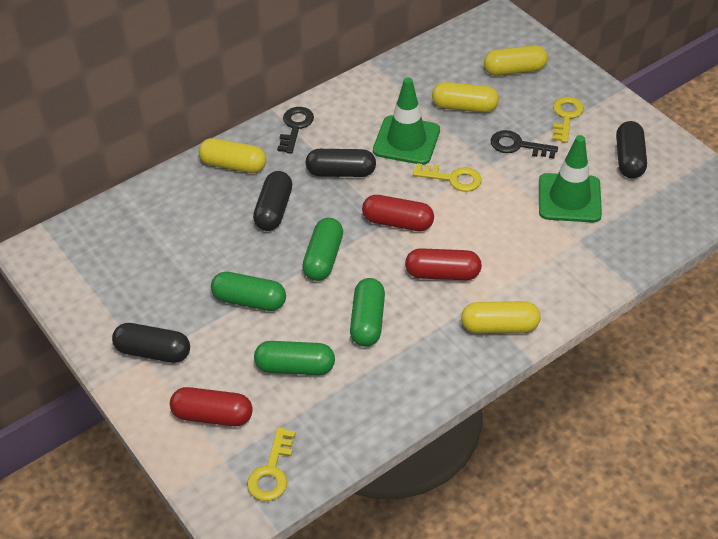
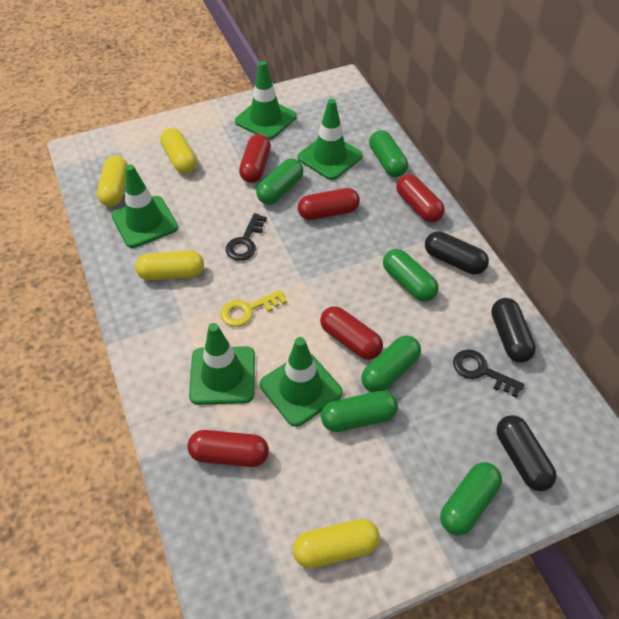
black capsule: 4 -> 3
green capsule: 4 -> 6
green traffic cone: 2 -> 5
red capsule: 3 -> 5
yellow key: 3 -> 1

